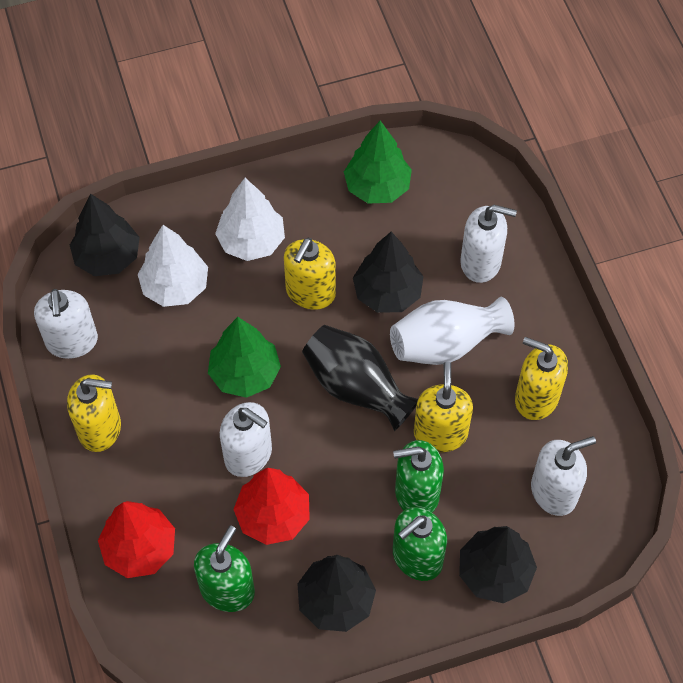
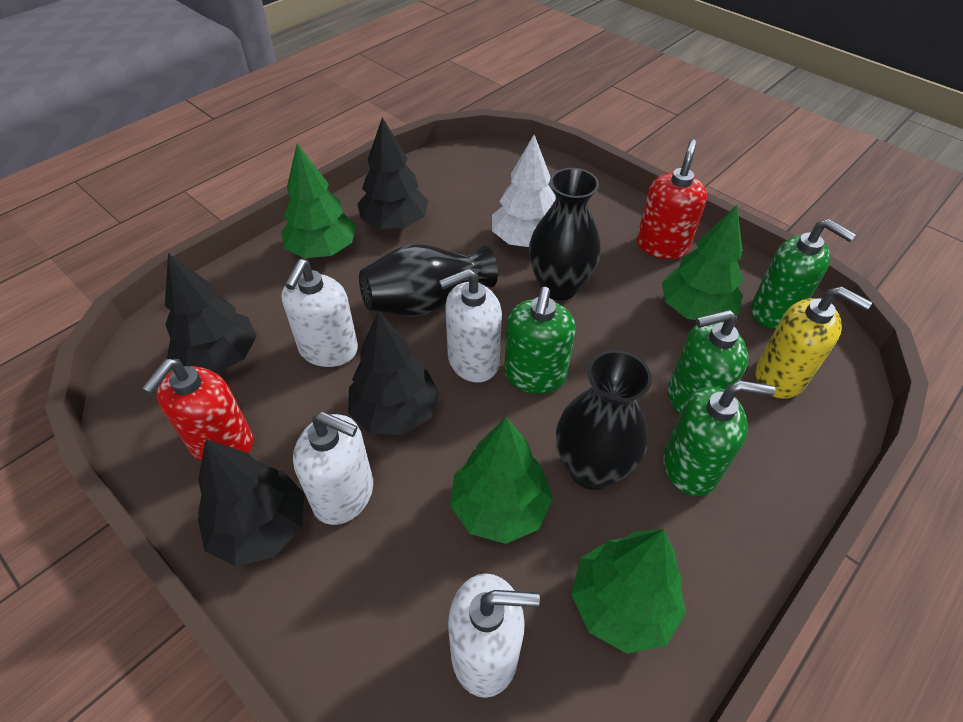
black vase: 1 -> 3
green soap dispenser: 3 -> 4
green tree: 2 -> 4
red soap dispenser: 0 -> 2
red tree: 2 -> 0
white tree: 2 -> 1
white vase: 1 -> 0
yellow soap dispenser: 4 -> 1

